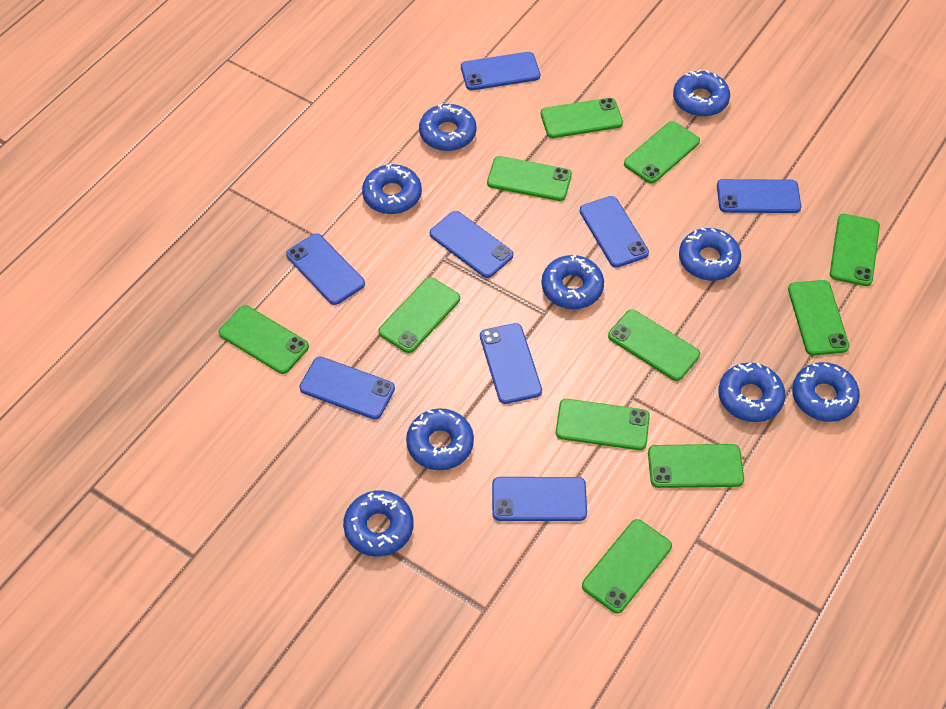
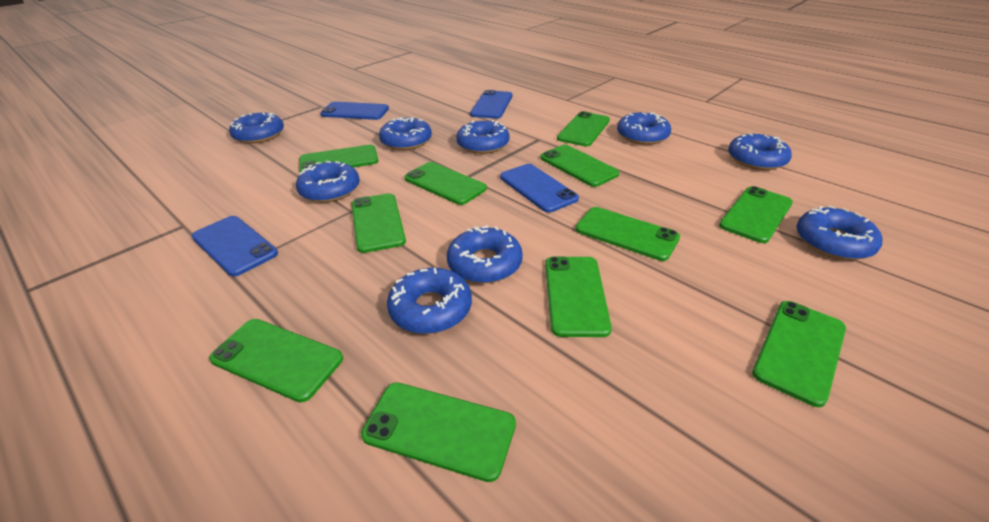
blue phone: 8 -> 4

